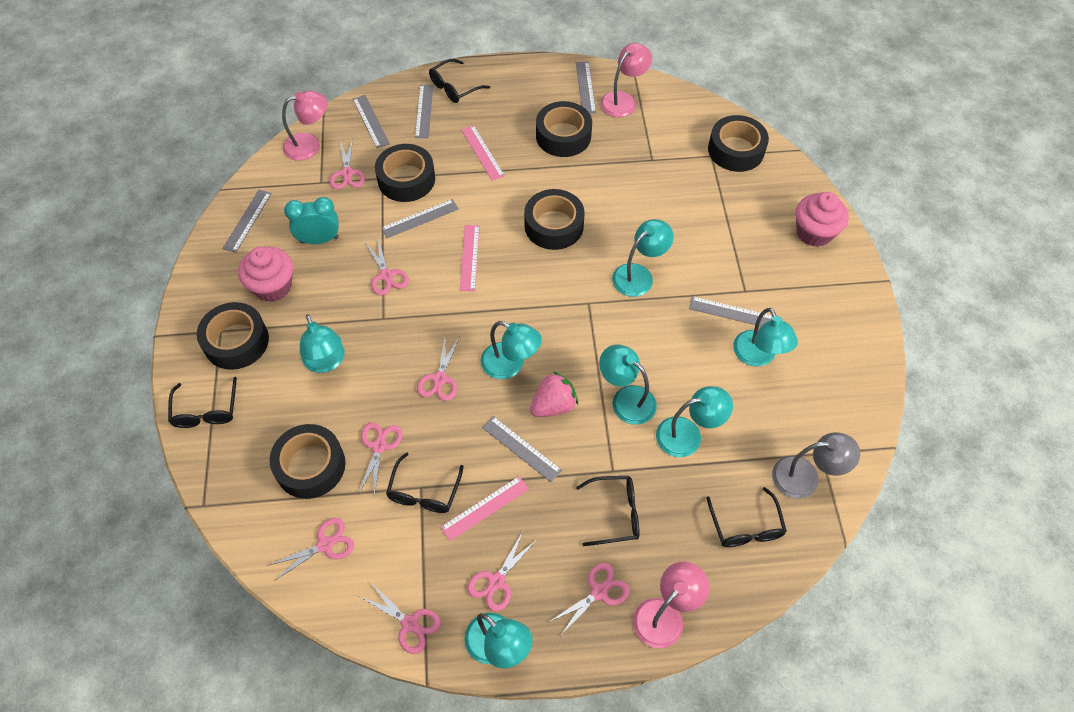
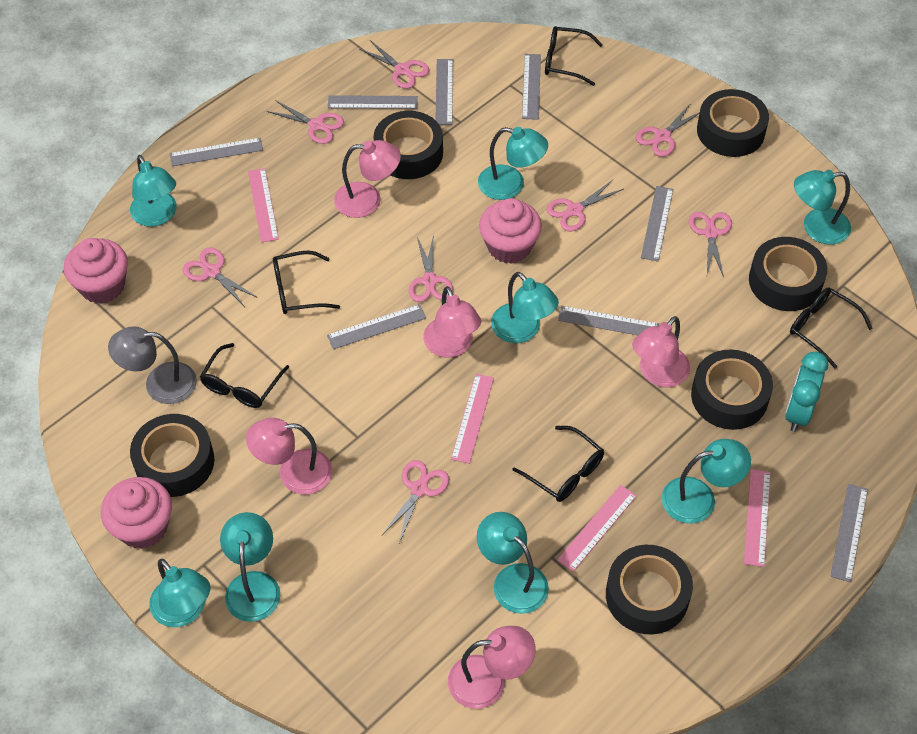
grey ruler: 7 -> 8
pink cupcake: 2 -> 3
pink lamp: 3 -> 5
pink ruler: 3 -> 4
pink strawberry: 1 -> 0
turquoise lamp: 7 -> 8

